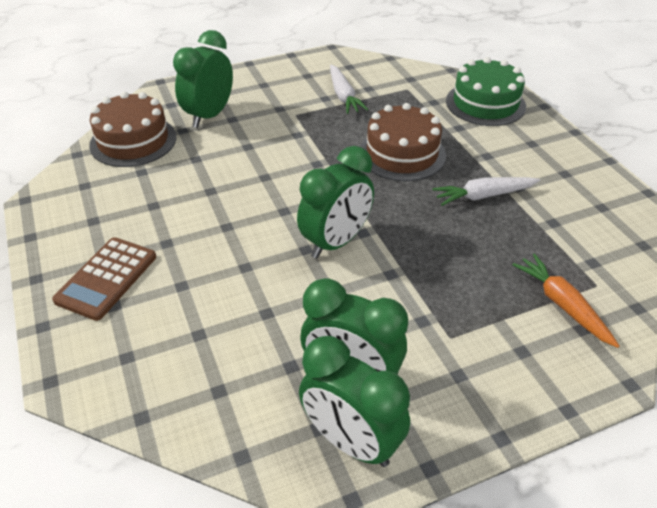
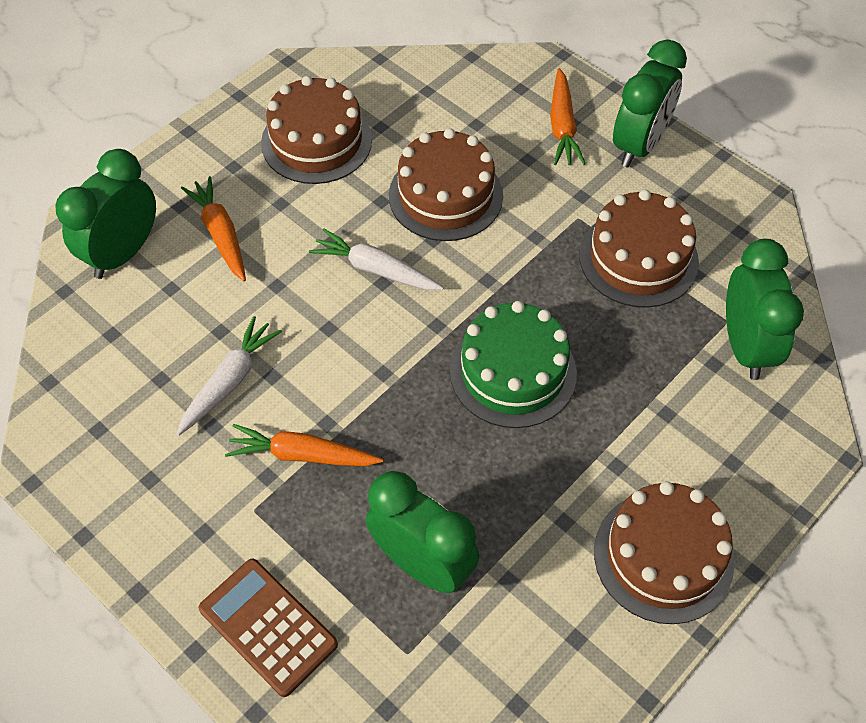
brown cake: 2 -> 4
orange carrot: 1 -> 3

